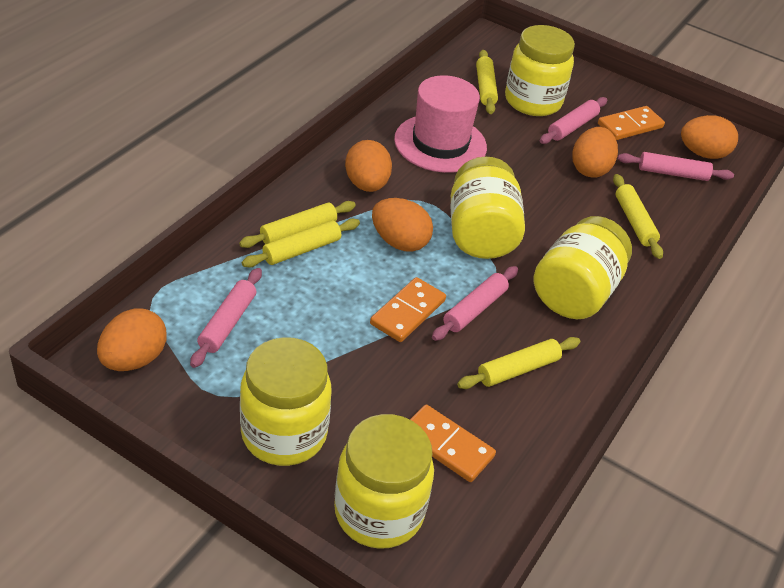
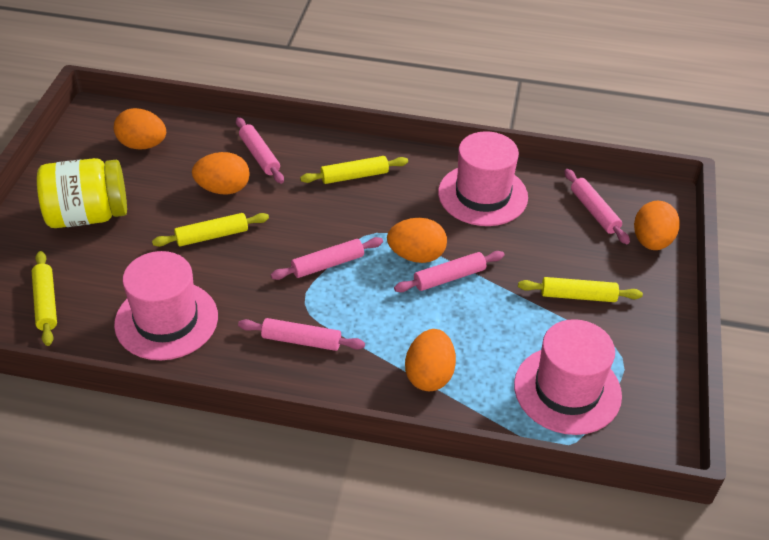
orange domino: 3 -> 0
pink hat: 1 -> 3
pink rolling pin: 4 -> 5
yellow jar: 5 -> 1
yellow rolling pin: 5 -> 4

